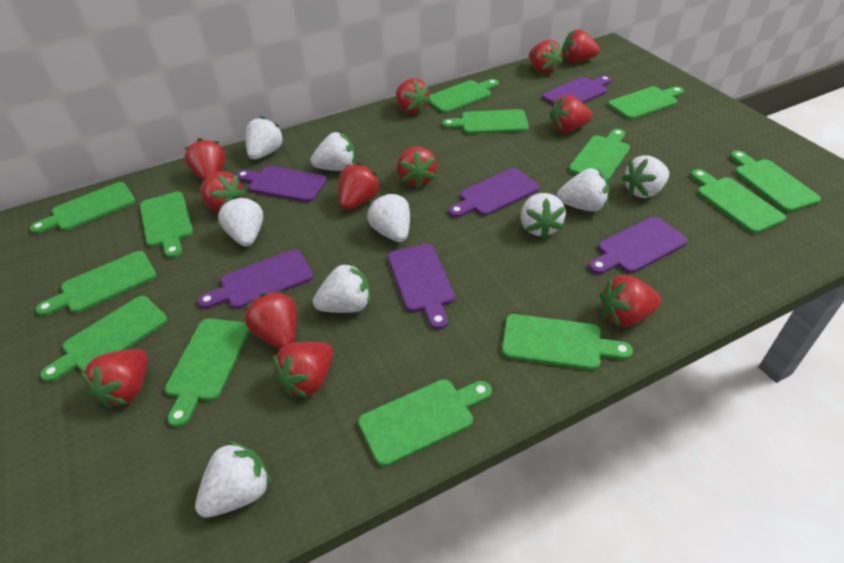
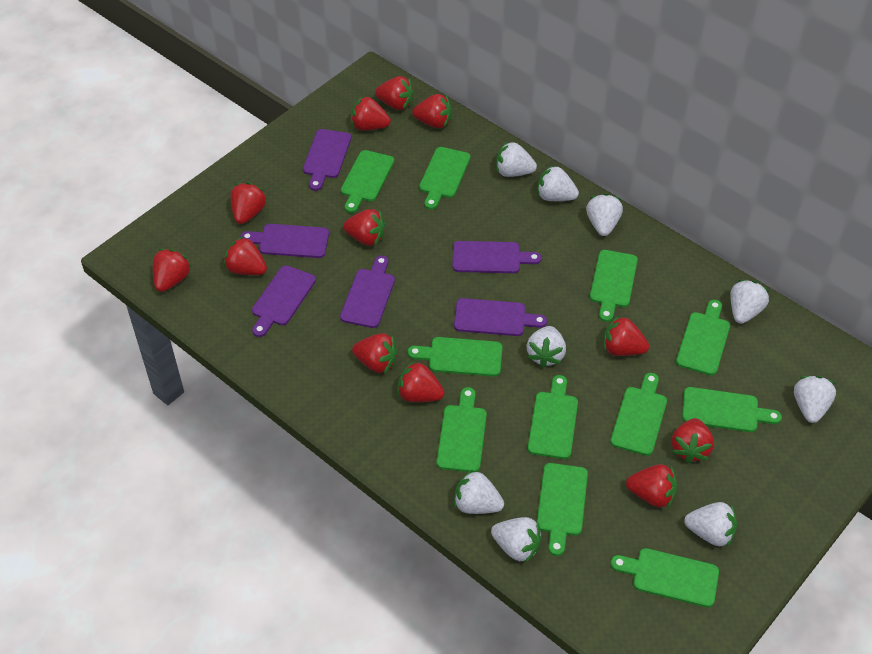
green cutting board: 13 -> 11

